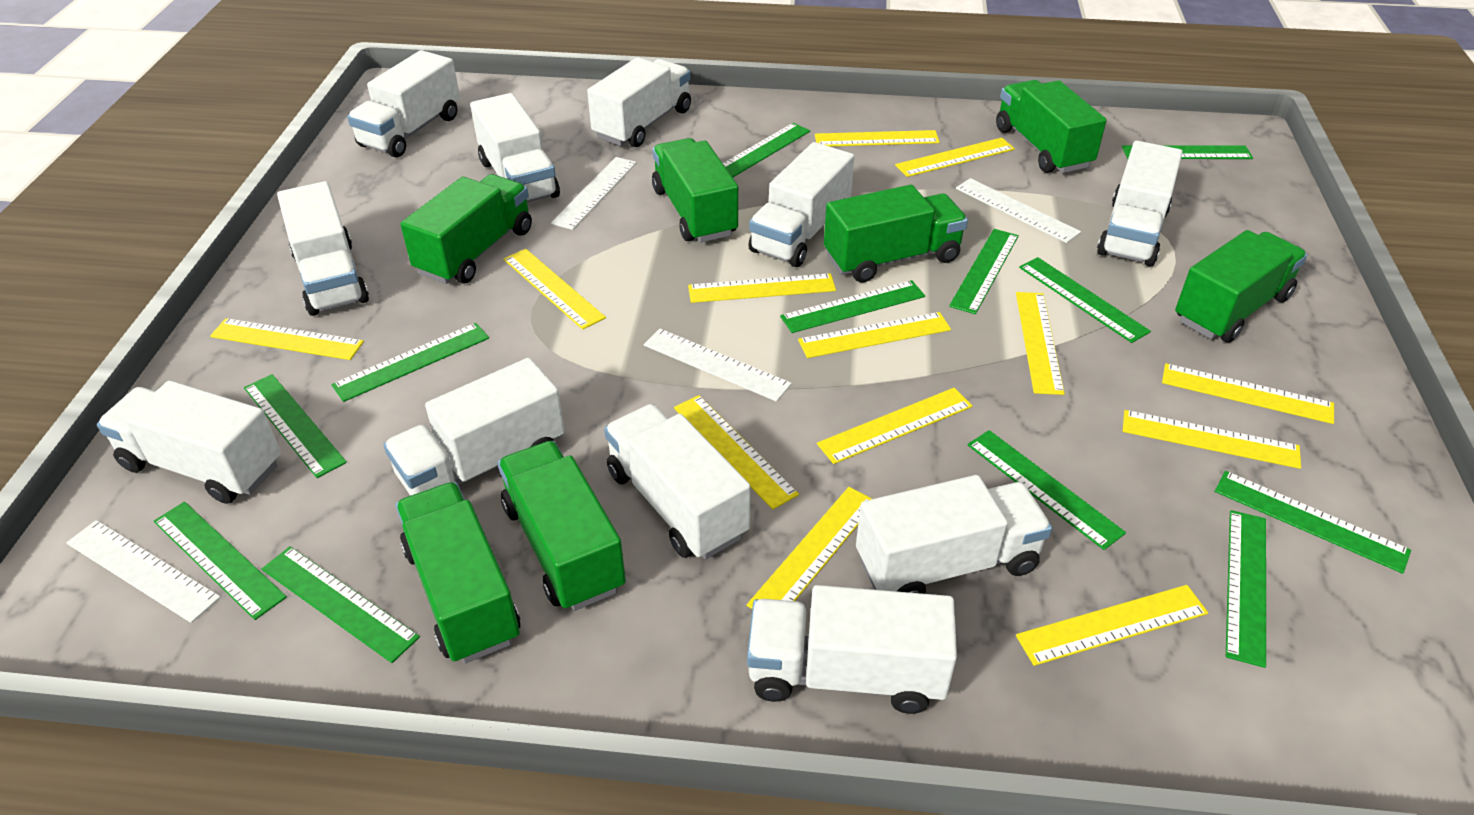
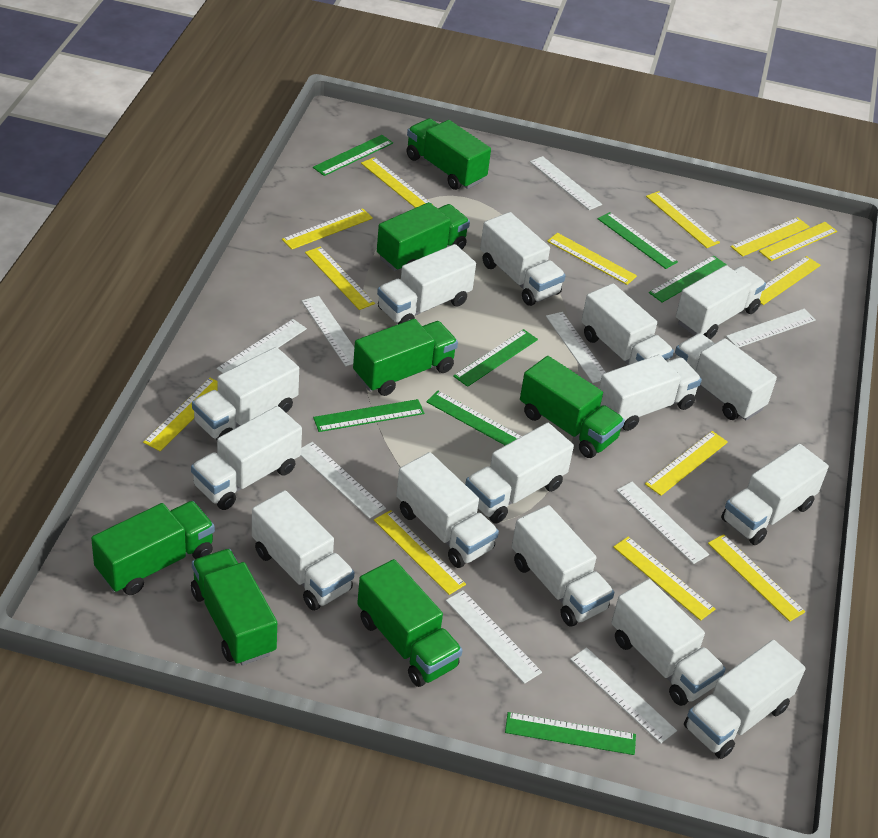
green ruler: 12 -> 7
white ruler: 4 -> 9
white truck: 11 -> 15

